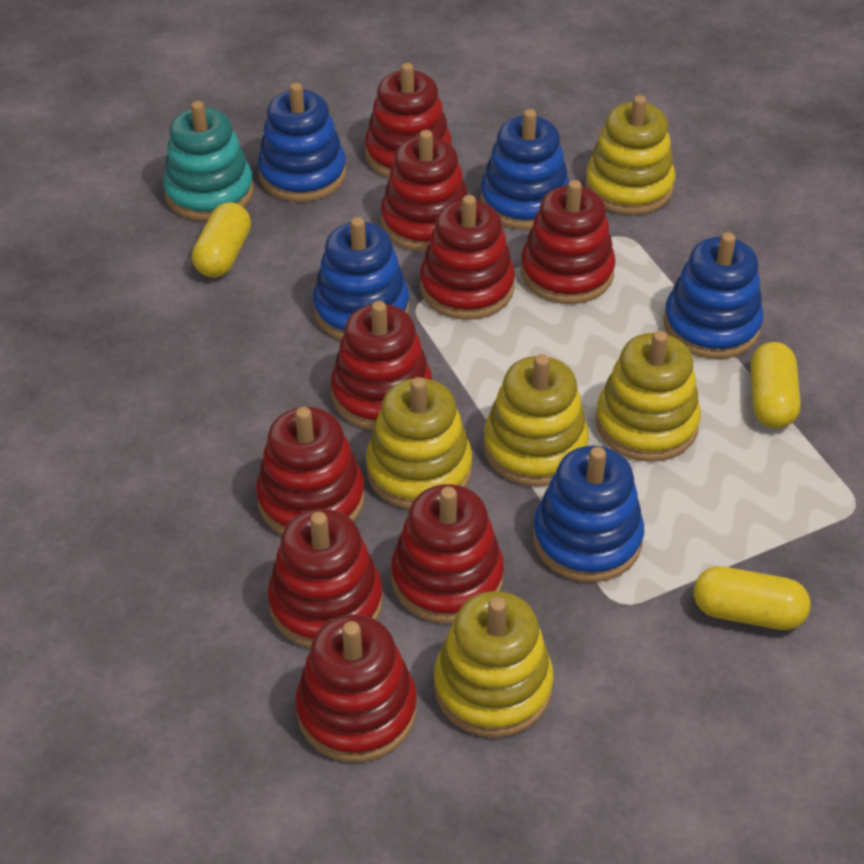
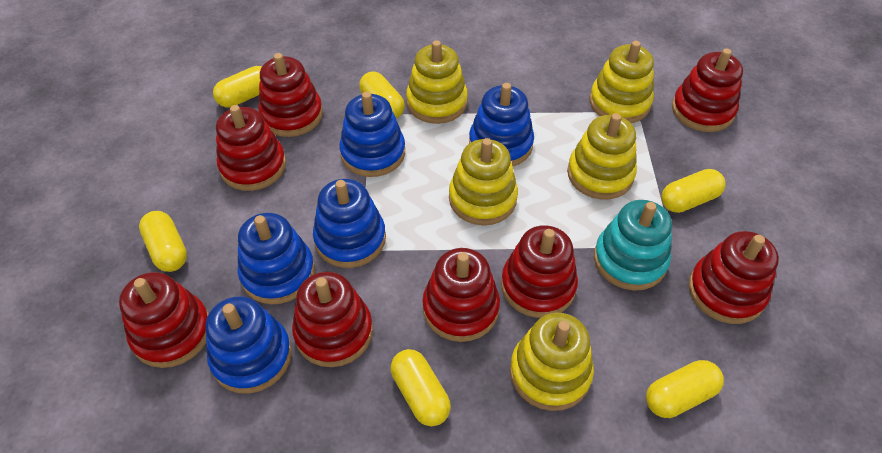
red stacking toy: 9 -> 8
yellow capsule: 3 -> 6

